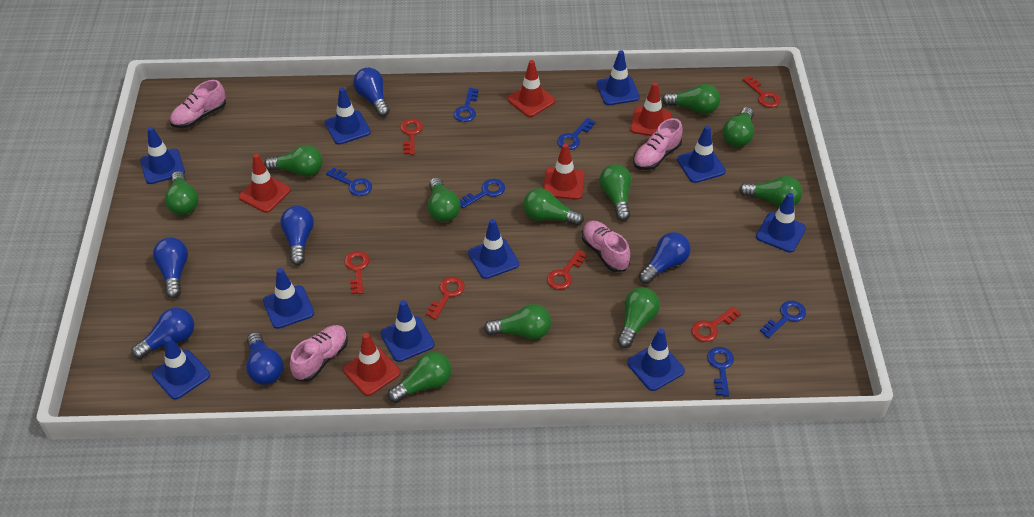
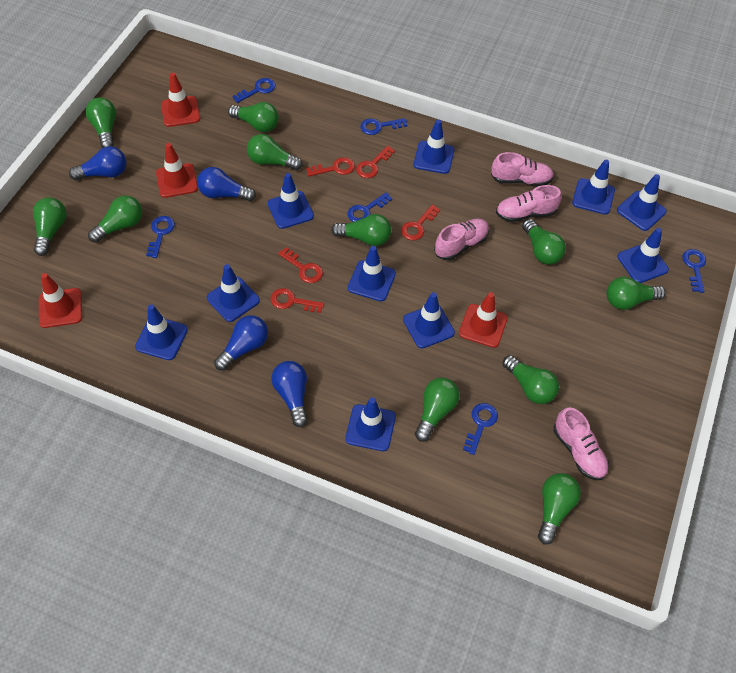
blue light bulb: 6 -> 4
red key: 6 -> 5
red traffic cone: 5 -> 4

